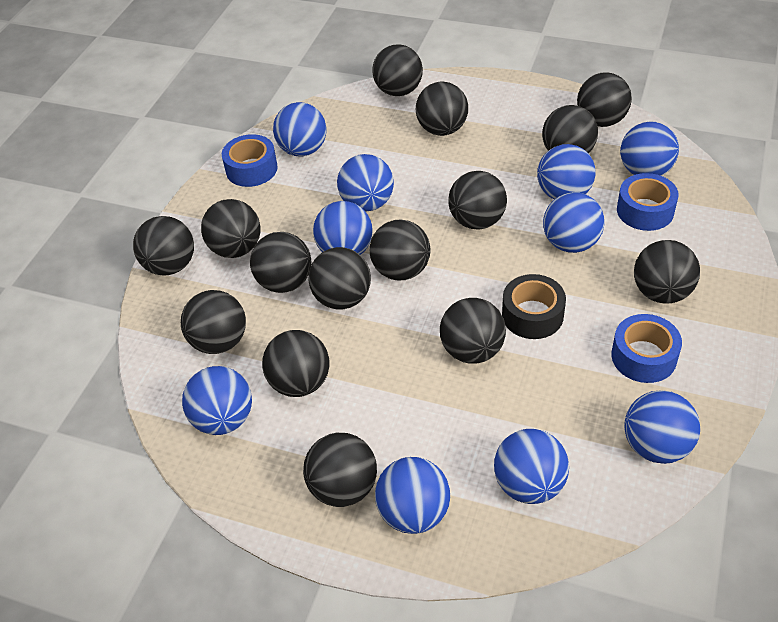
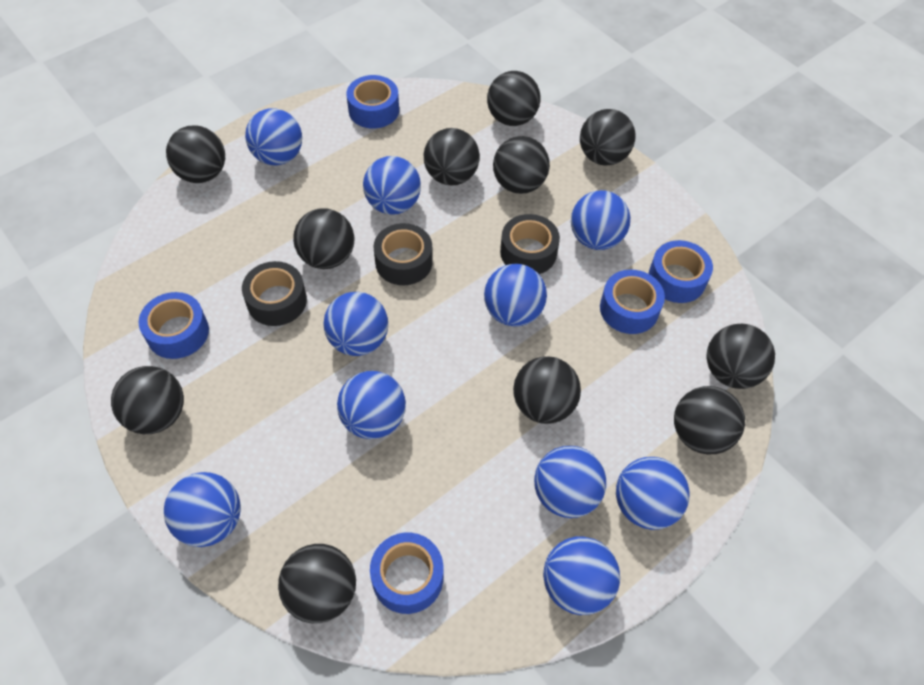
black ball: 15 -> 11
black tape: 1 -> 3
blue tape: 3 -> 5

